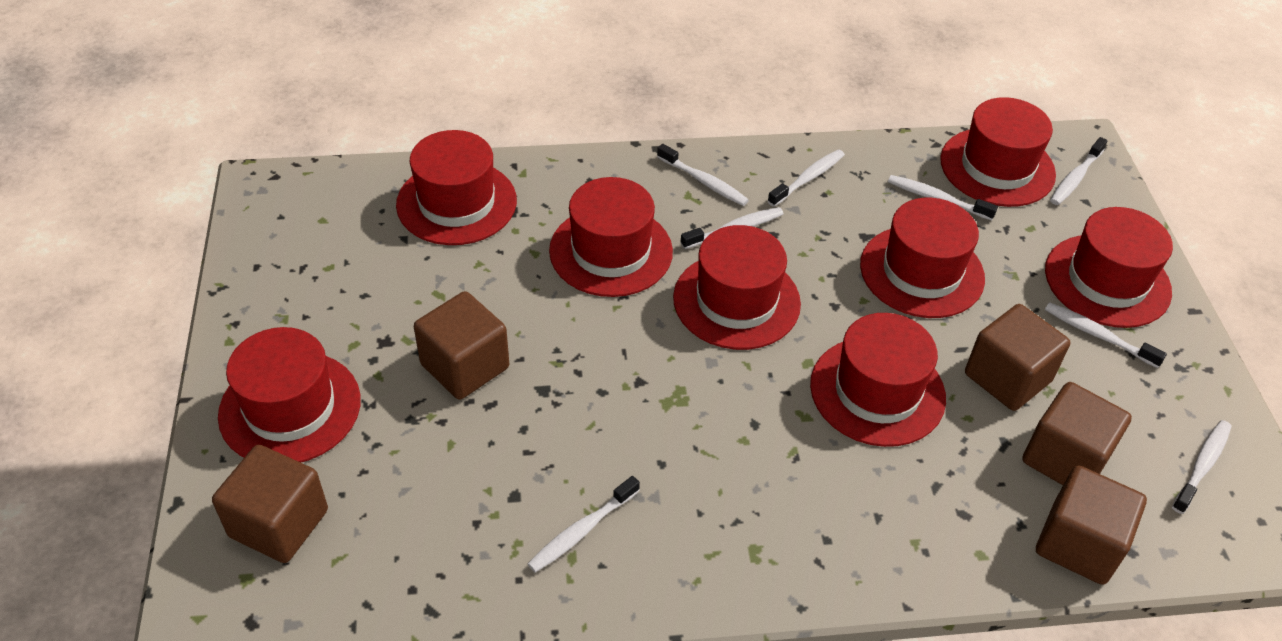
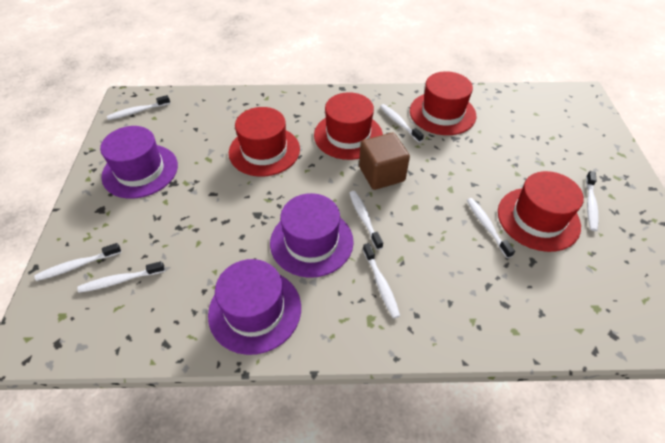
brown cube: 5 -> 1
purple hat: 0 -> 3
red hat: 8 -> 4

